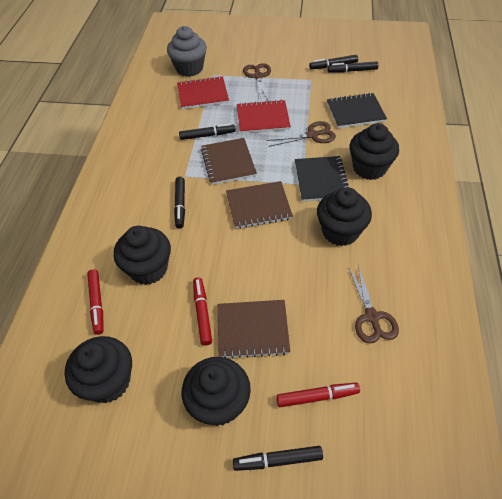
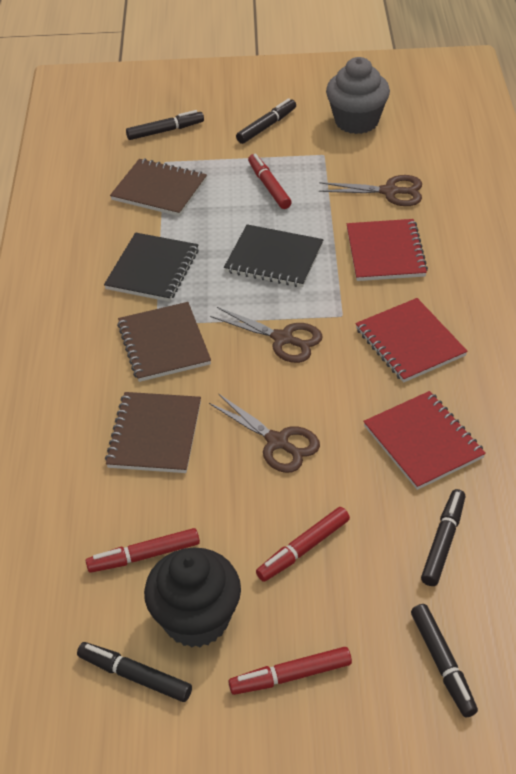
black cupcake: 5 -> 1
red marker: 3 -> 4
red notebook: 2 -> 3

